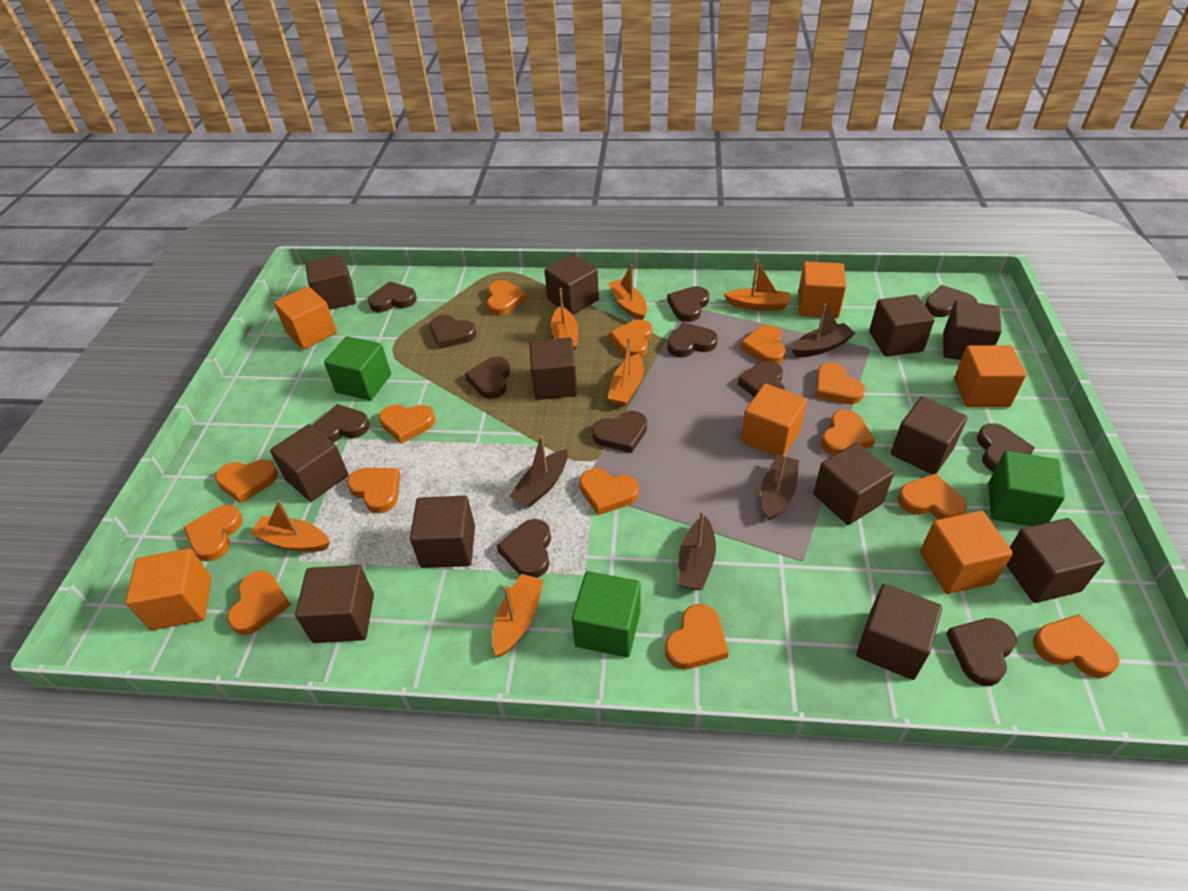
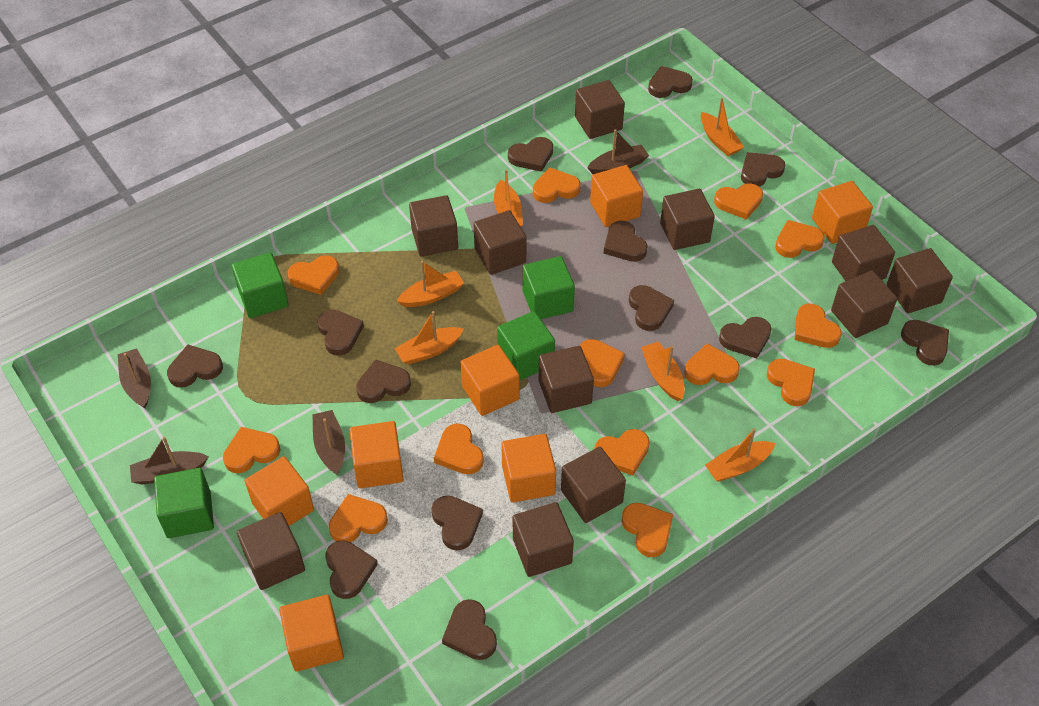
brown cube: 12 -> 11
brown heart: 12 -> 13
green cube: 3 -> 4
orange cube: 6 -> 7
orange heart: 14 -> 13

